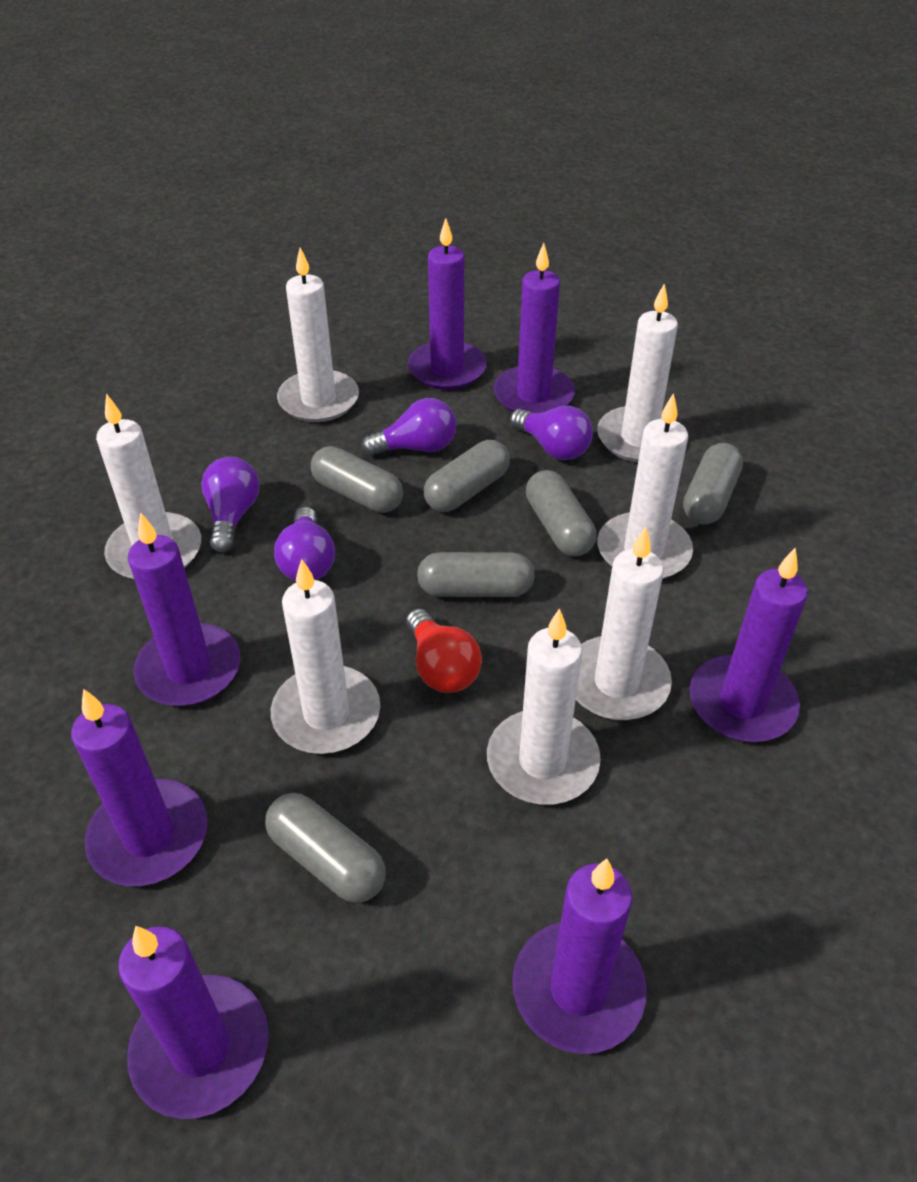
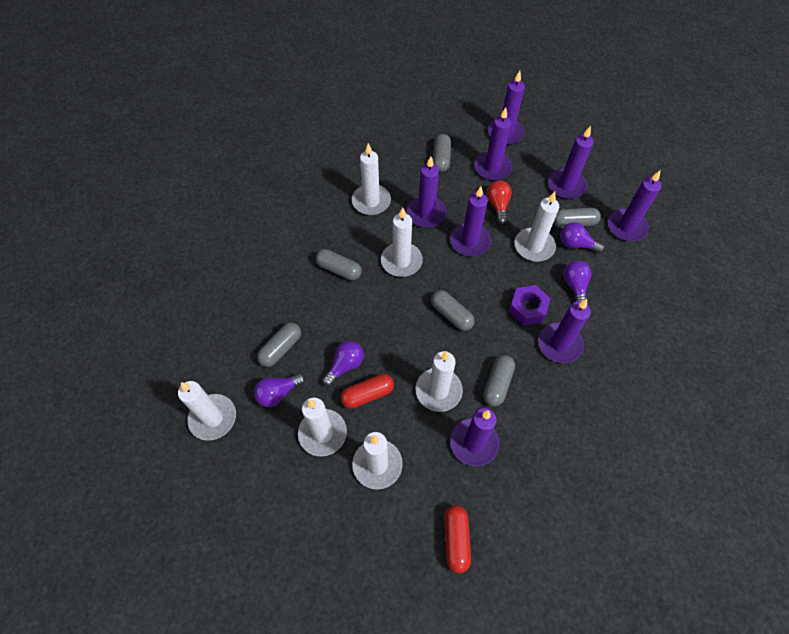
purple candle: 7 -> 8
purple nut: 0 -> 1
red capsule: 0 -> 2

